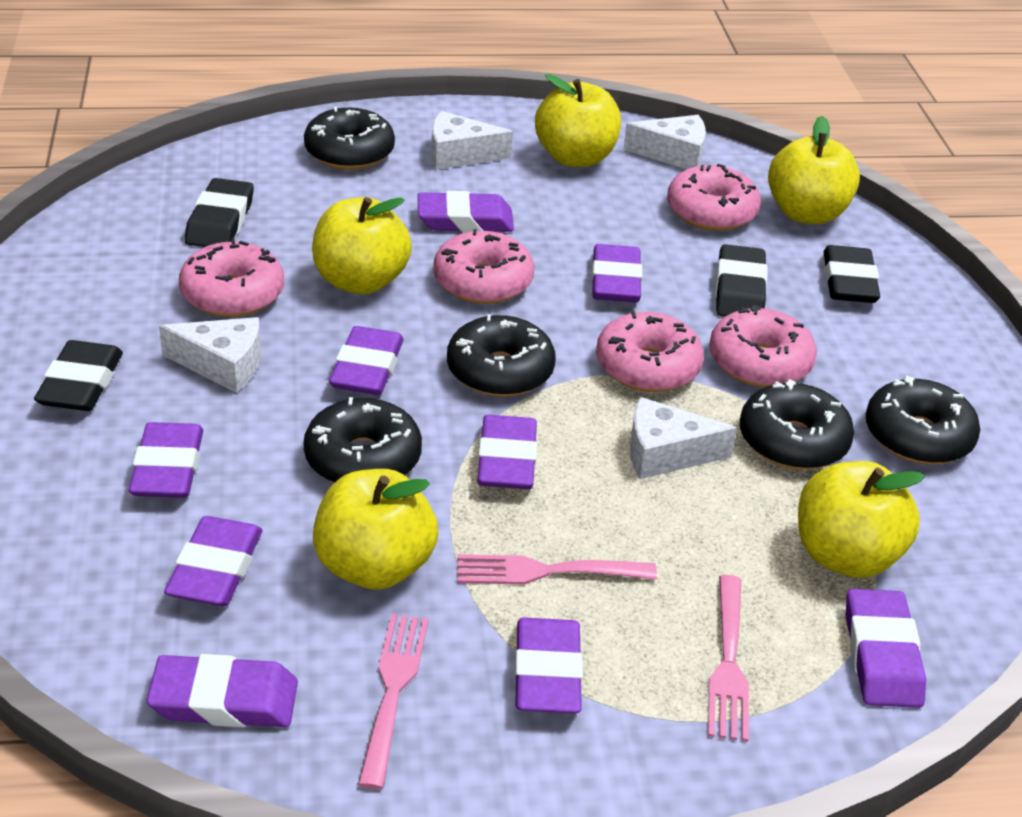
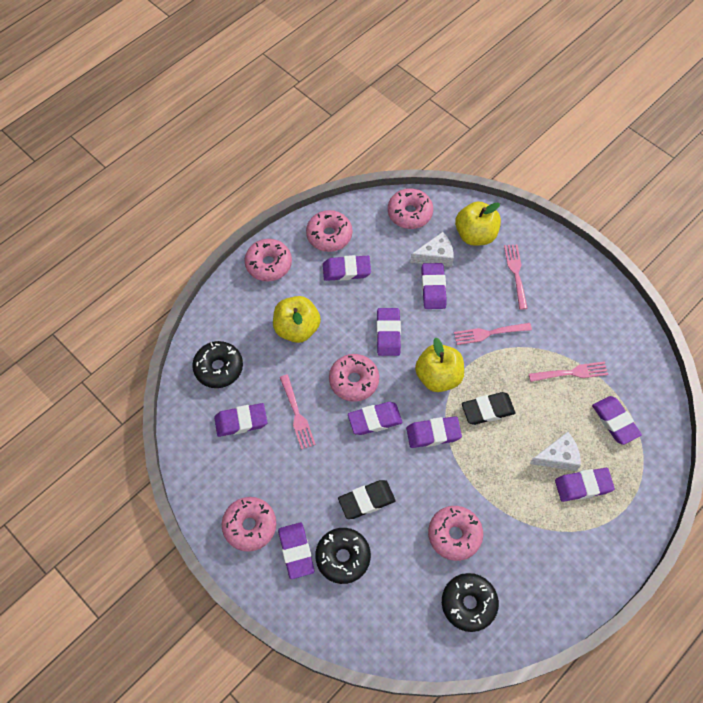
black donut: 5 -> 3
black eraser: 4 -> 2
pink donut: 5 -> 6
pink fork: 3 -> 4
white cheese: 4 -> 2
yellow apple: 5 -> 3

